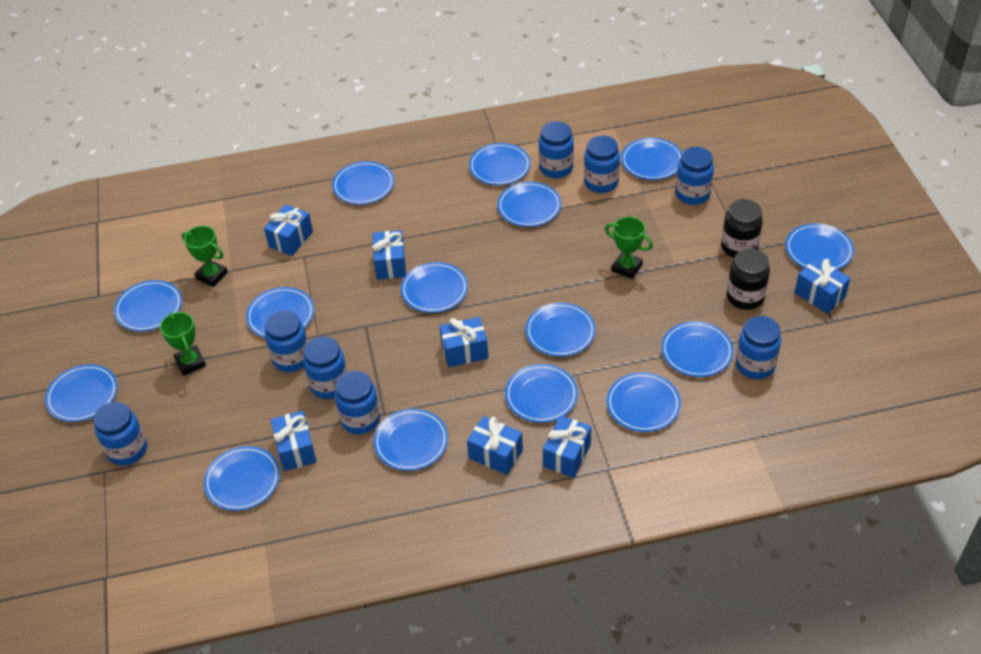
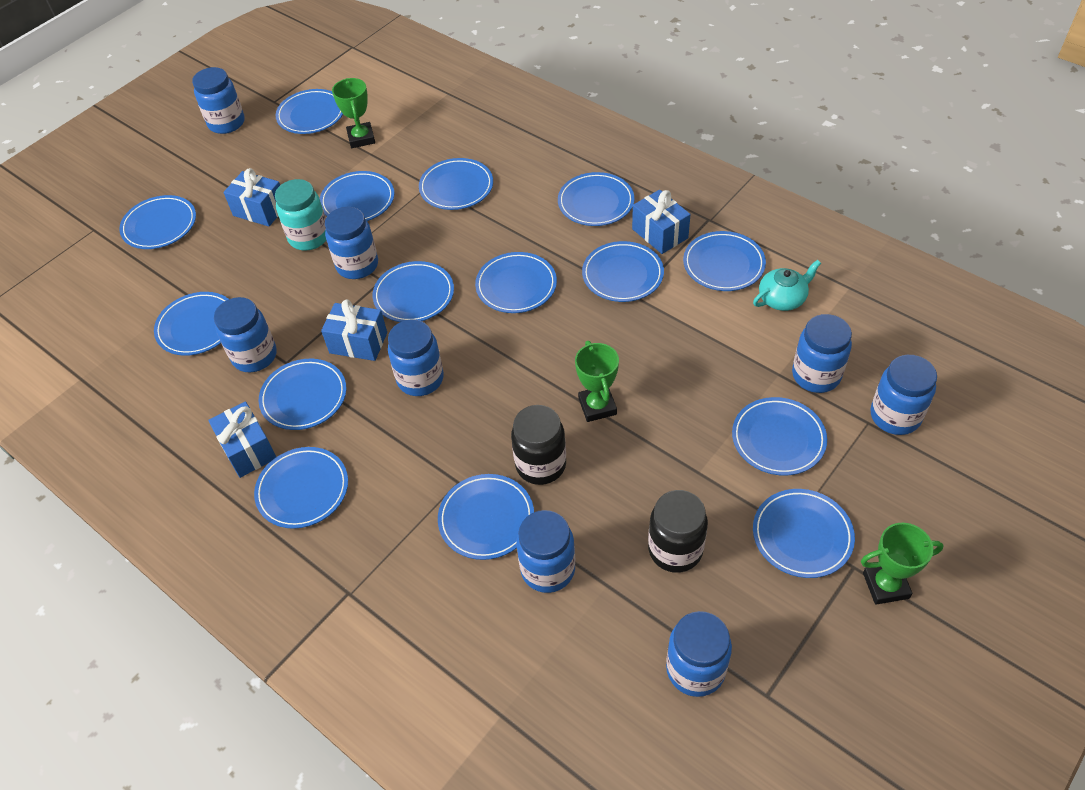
blue gift: 7 -> 4
turquoise jar: 0 -> 1
turquoise teapot: 0 -> 1

